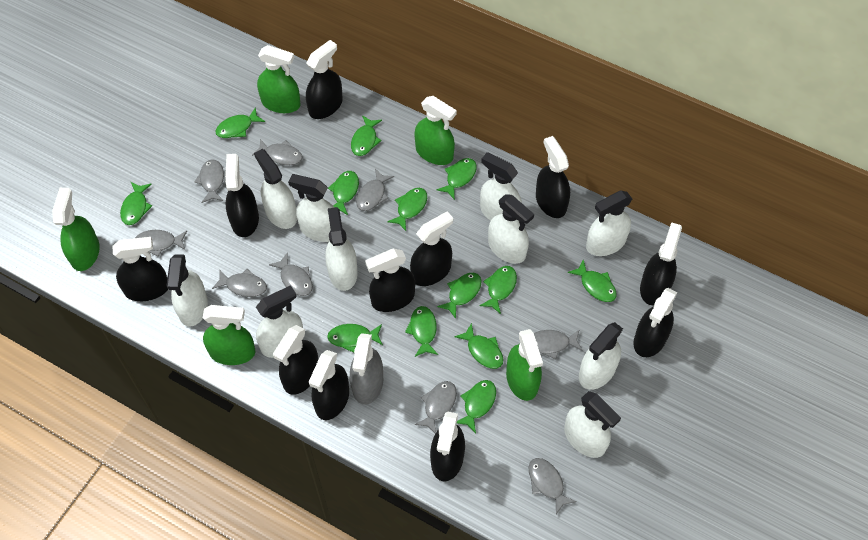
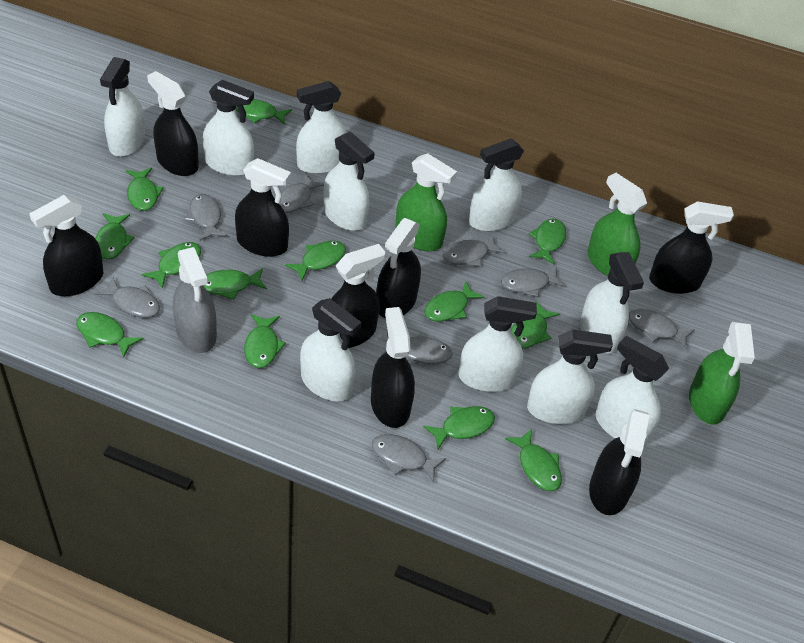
black spray bottle: 11 -> 8
green spray bottle: 5 -> 3
grey fish: 9 -> 8

